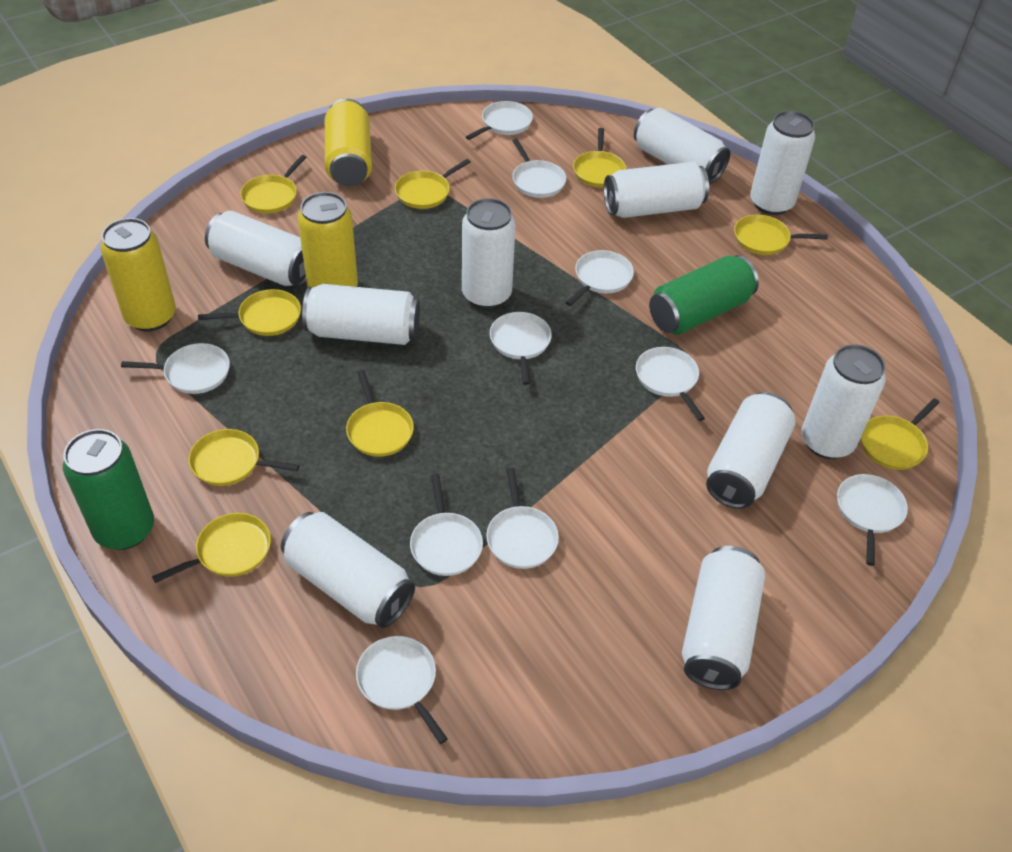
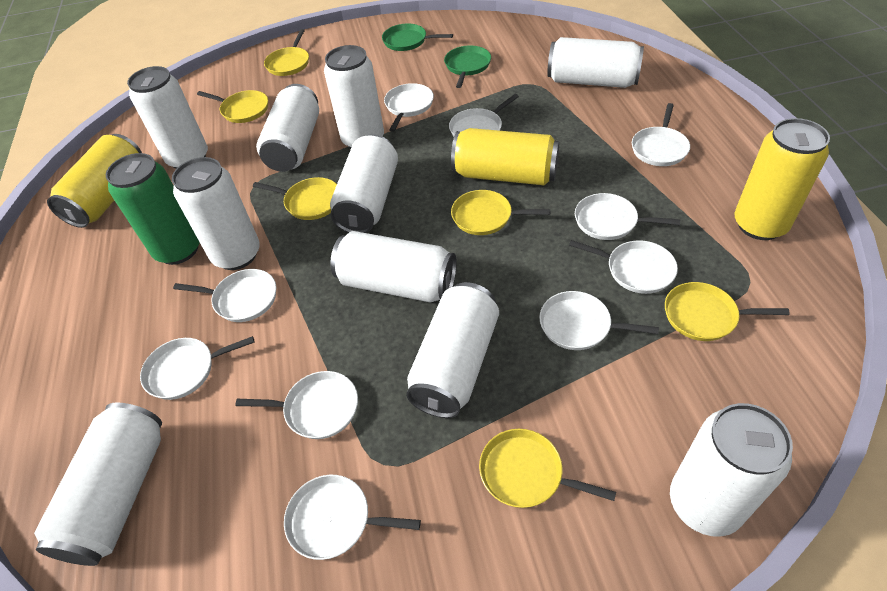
green can: 2 -> 1
green pan: 0 -> 2
yellow pan: 9 -> 6

